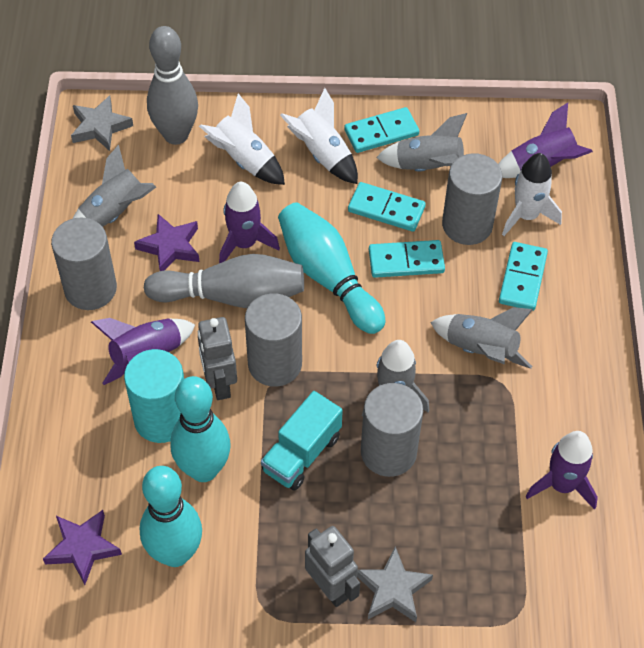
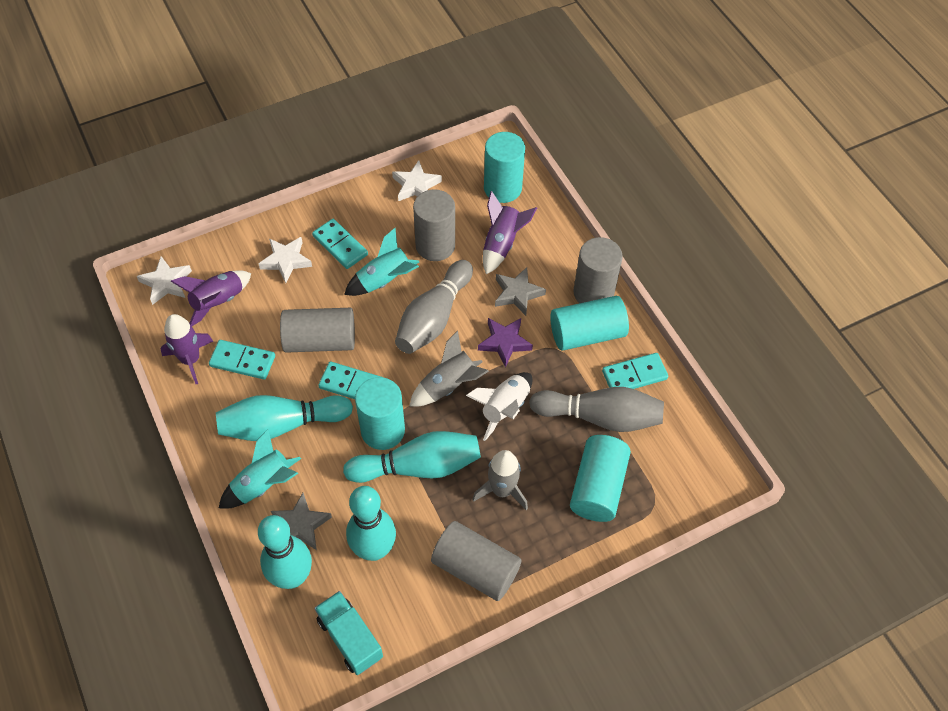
grey robot: 2 -> 0
grey rocket: 4 -> 2
purple rocket: 4 -> 3
purple star: 2 -> 1
turquoise bowling pin: 3 -> 4
turquoise cylinder: 1 -> 4
turquoise rocket: 0 -> 2
white rocket: 3 -> 1
white star: 0 -> 3

